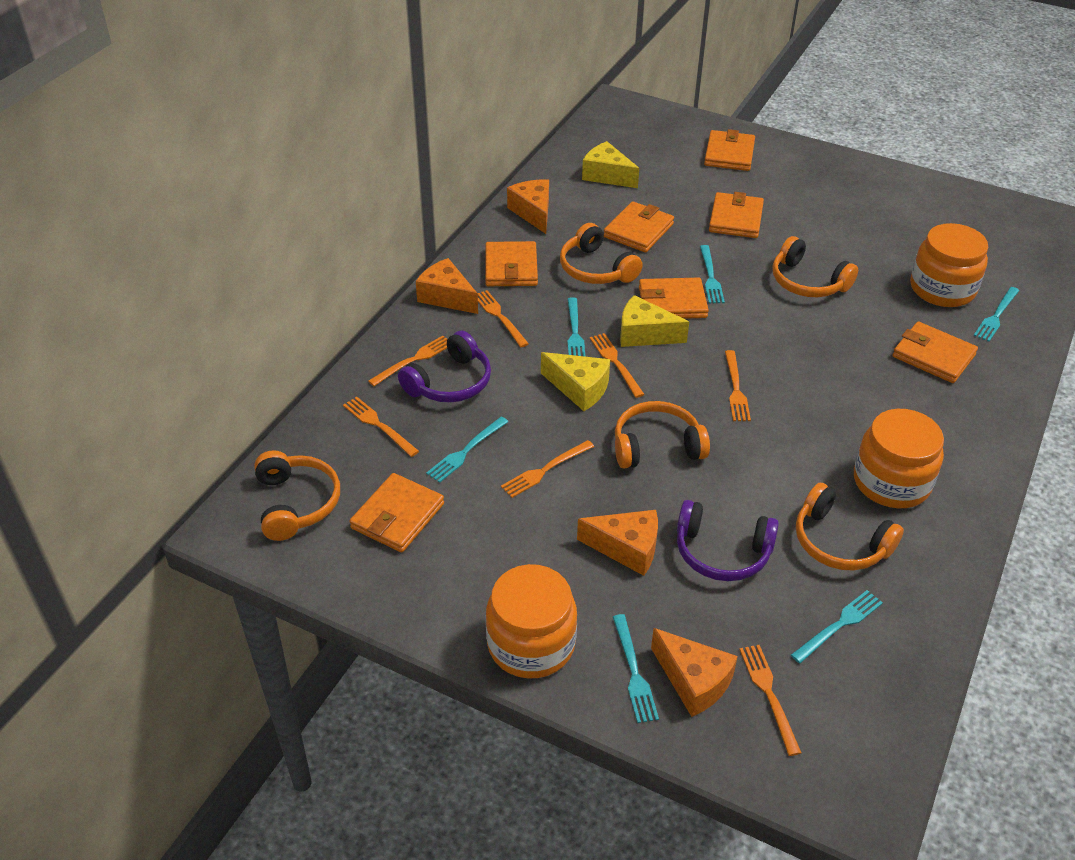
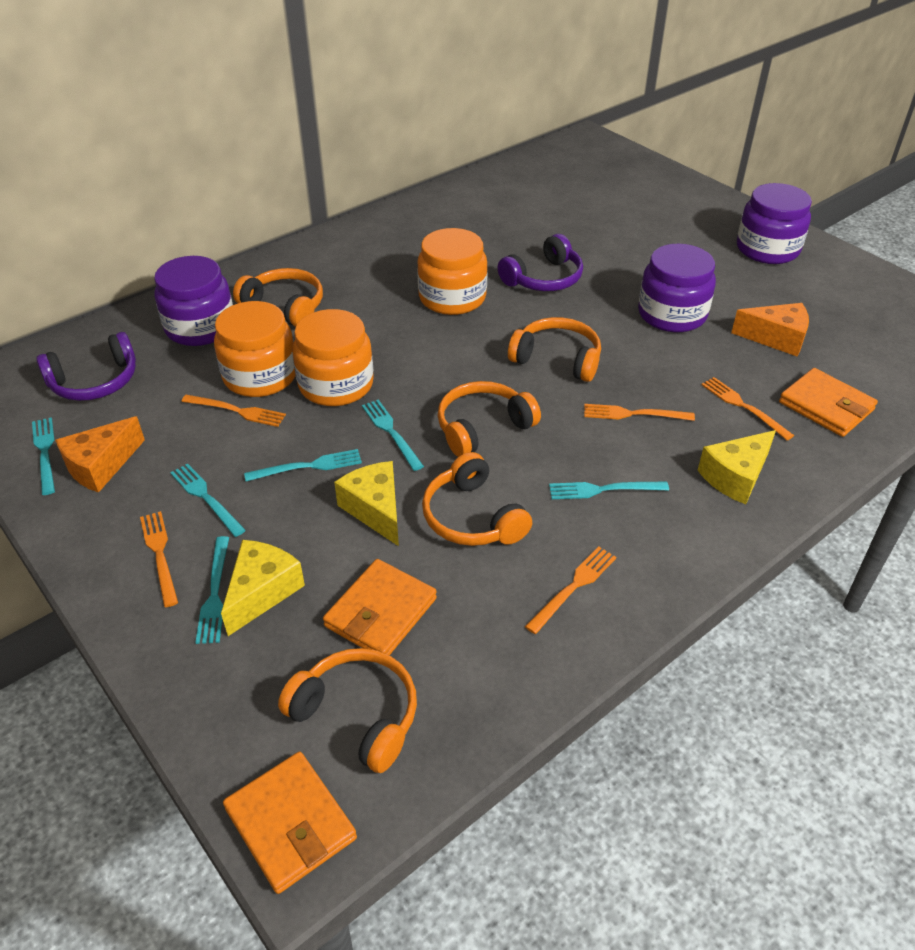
orange cheese: 4 -> 2
orange fork: 7 -> 5
orange wallet: 7 -> 3
purple jar: 0 -> 3

